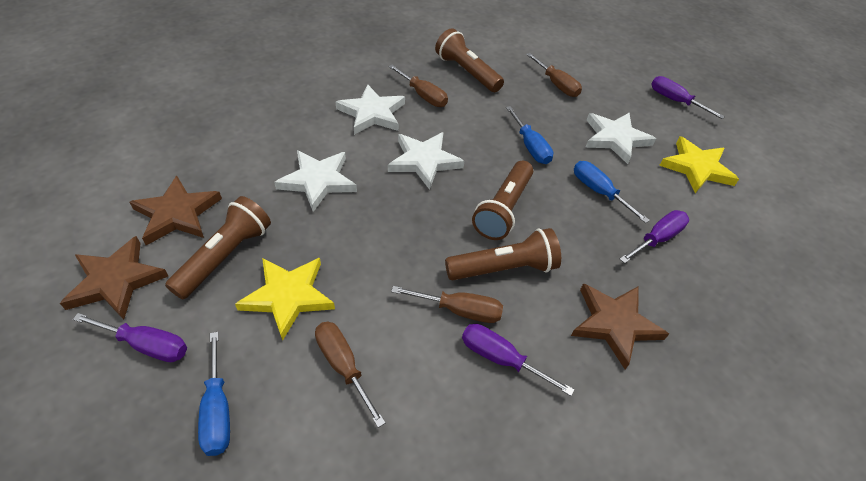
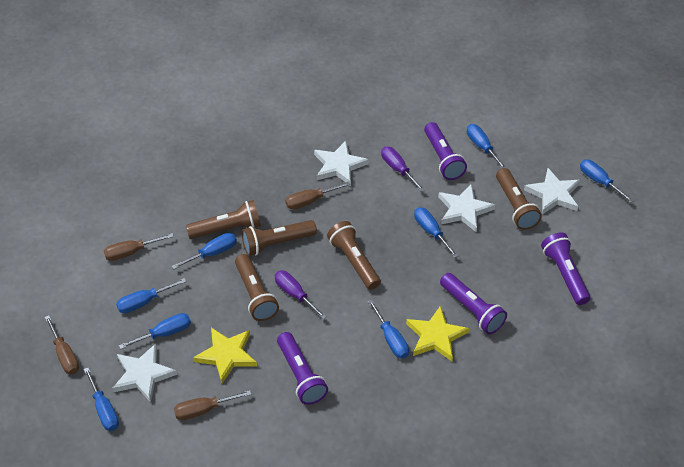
blue screwdriver: 3 -> 8
brown flashlight: 4 -> 5
brown star: 3 -> 0
purple flashlight: 0 -> 4
purple screwdriver: 4 -> 2

